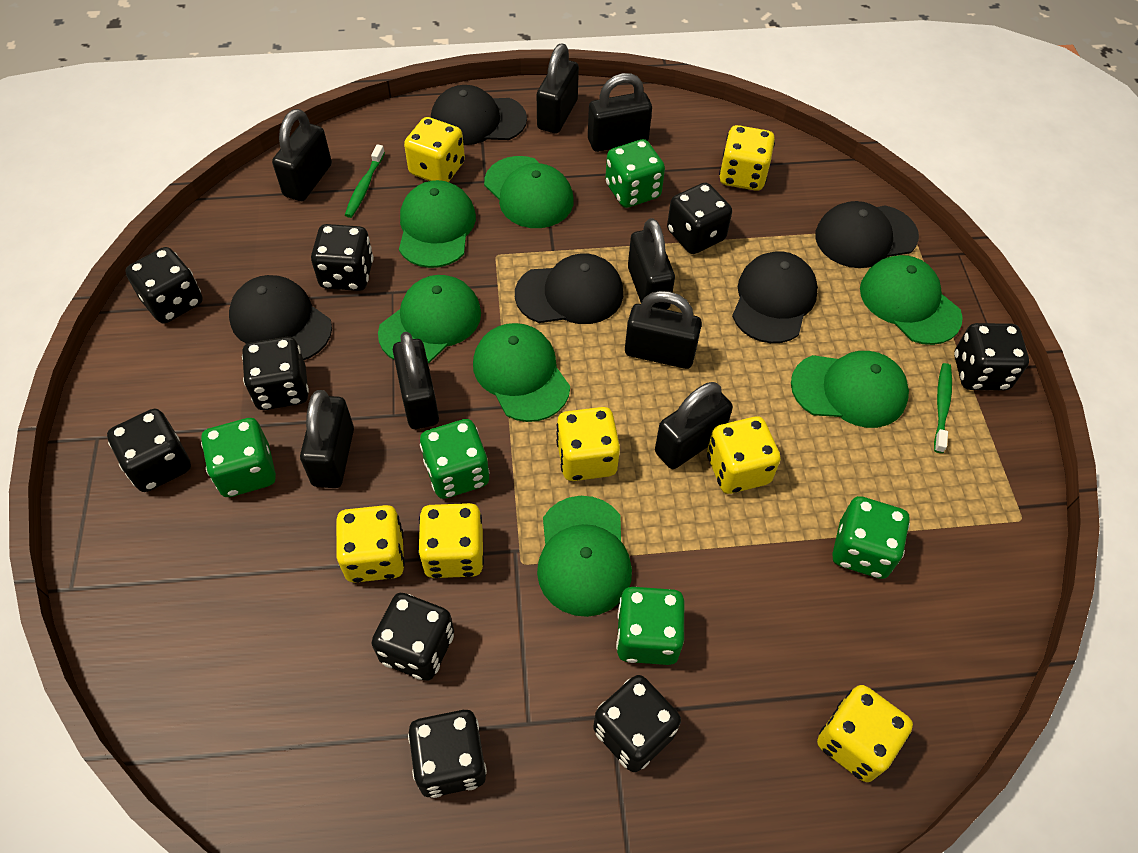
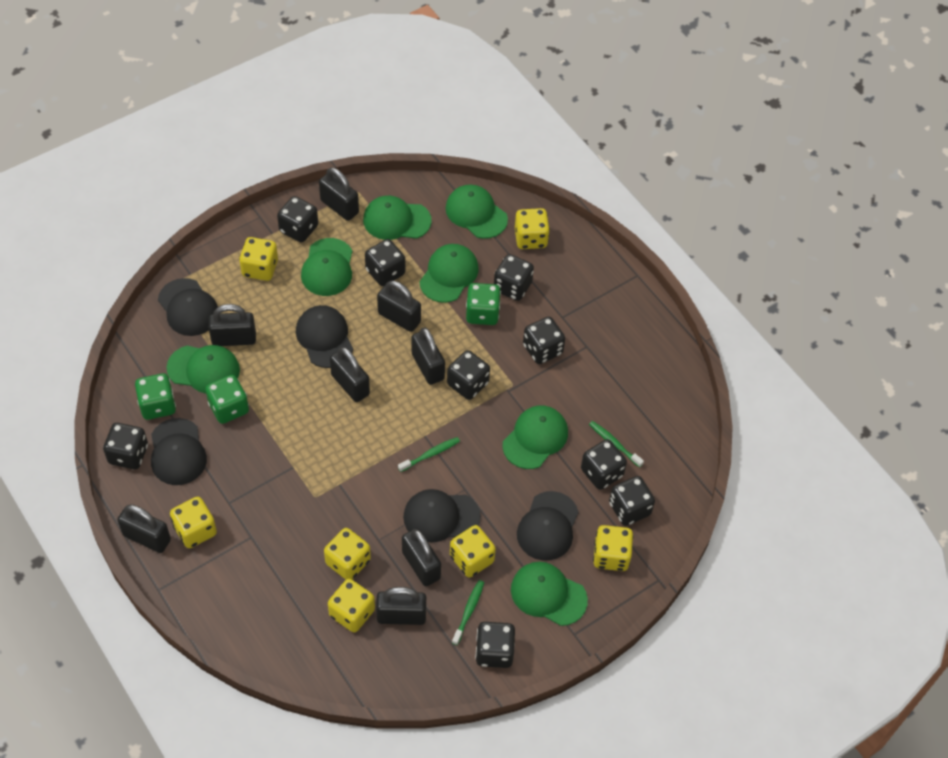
green dice: 5 -> 3
green toothbrush: 2 -> 3

